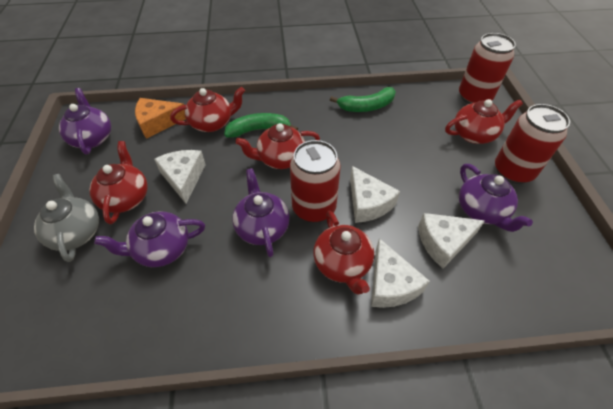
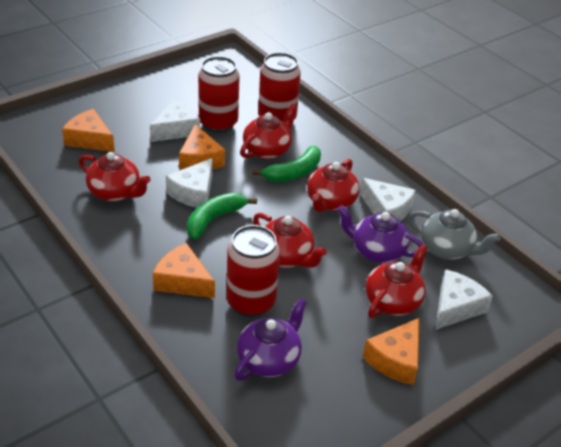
orange cheese: 1 -> 4
purple teapot: 4 -> 2

